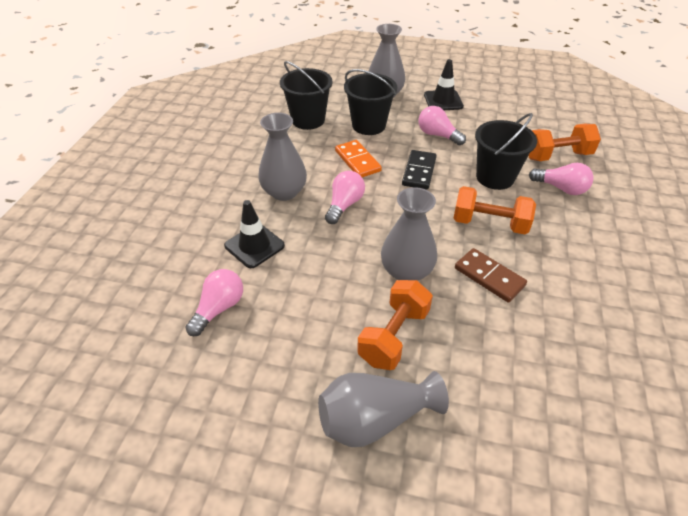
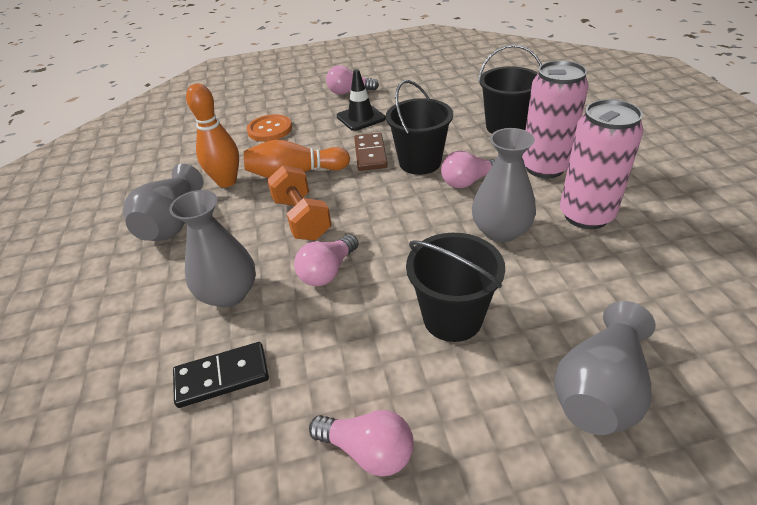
black traffic cone: 2 -> 1
orange bowling pin: 0 -> 2
orange button: 0 -> 1
orange domino: 1 -> 0
orange dumbbell: 3 -> 1
pink can: 0 -> 2

